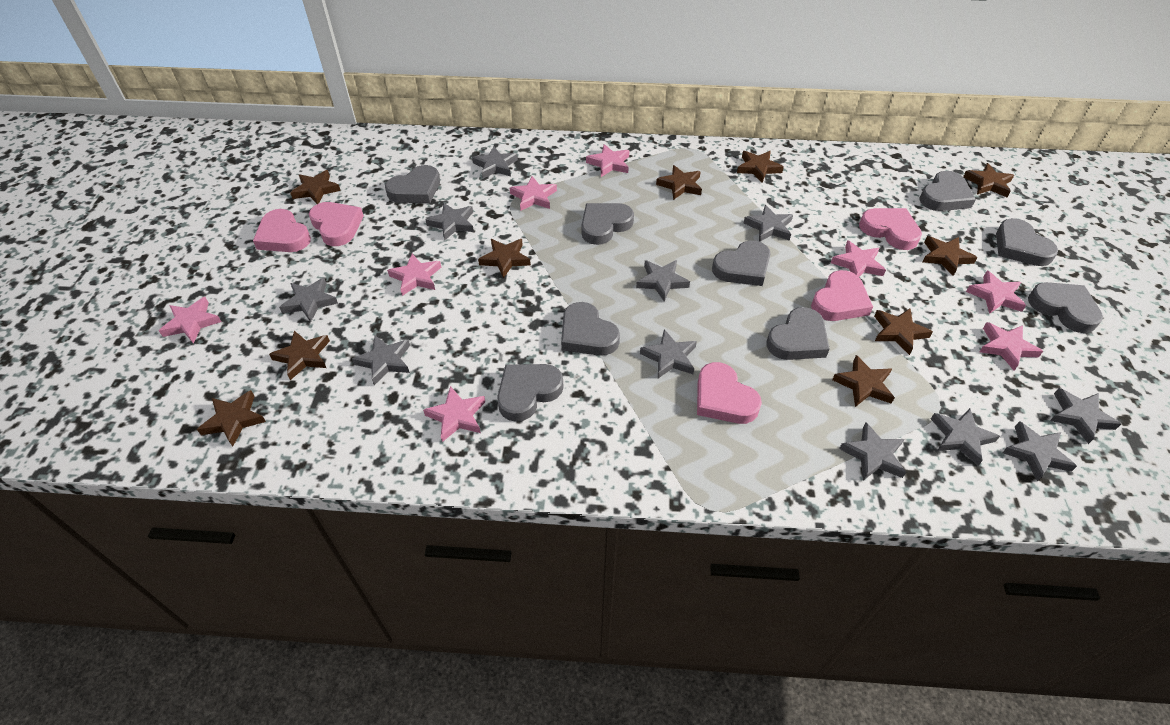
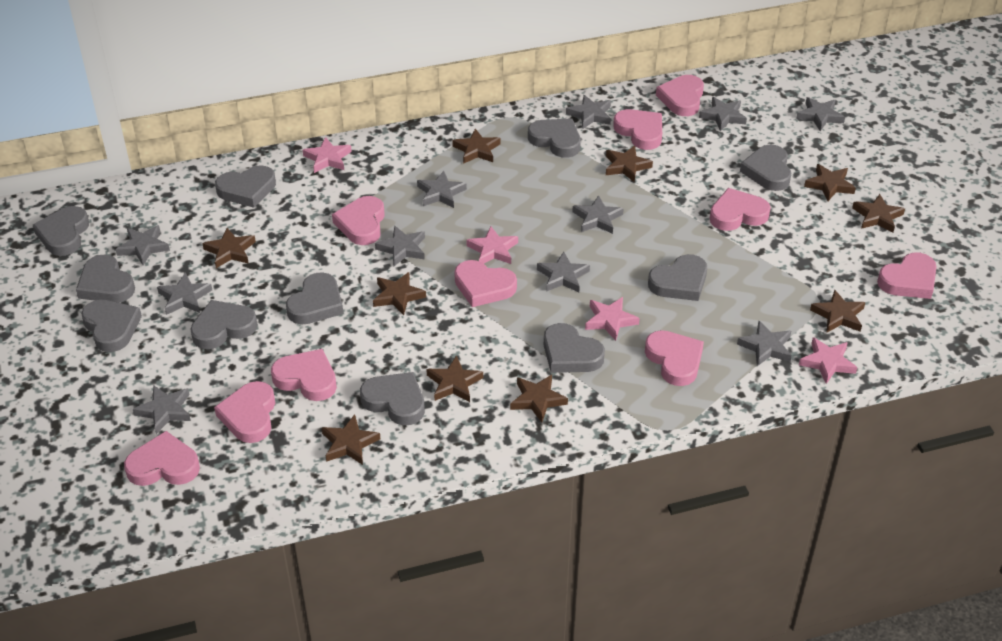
grey heart: 9 -> 11
pink heart: 5 -> 10
pink star: 8 -> 4

